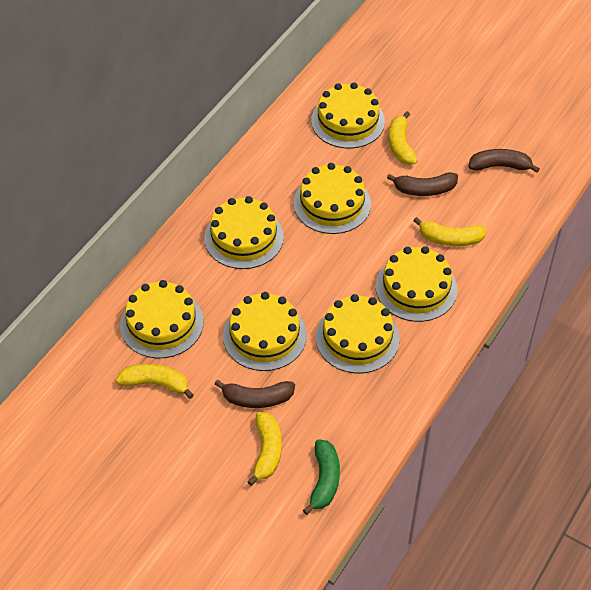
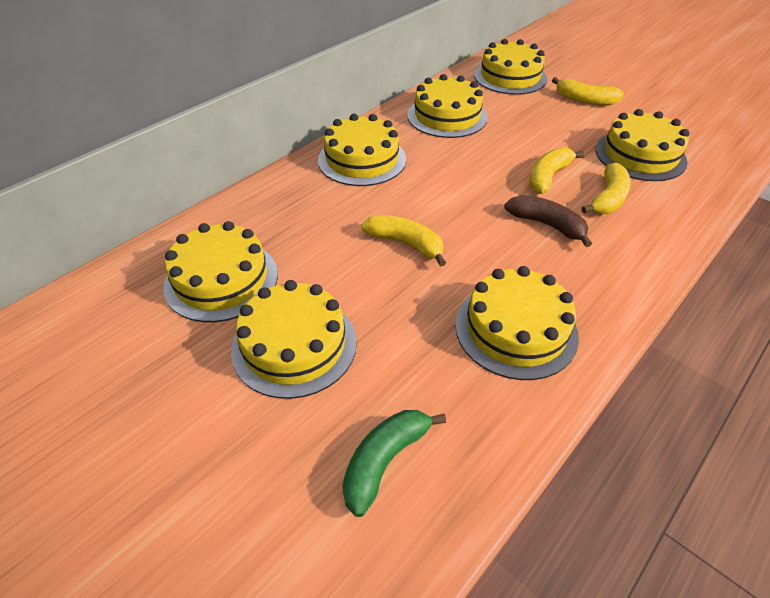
brown banana: 3 -> 1

